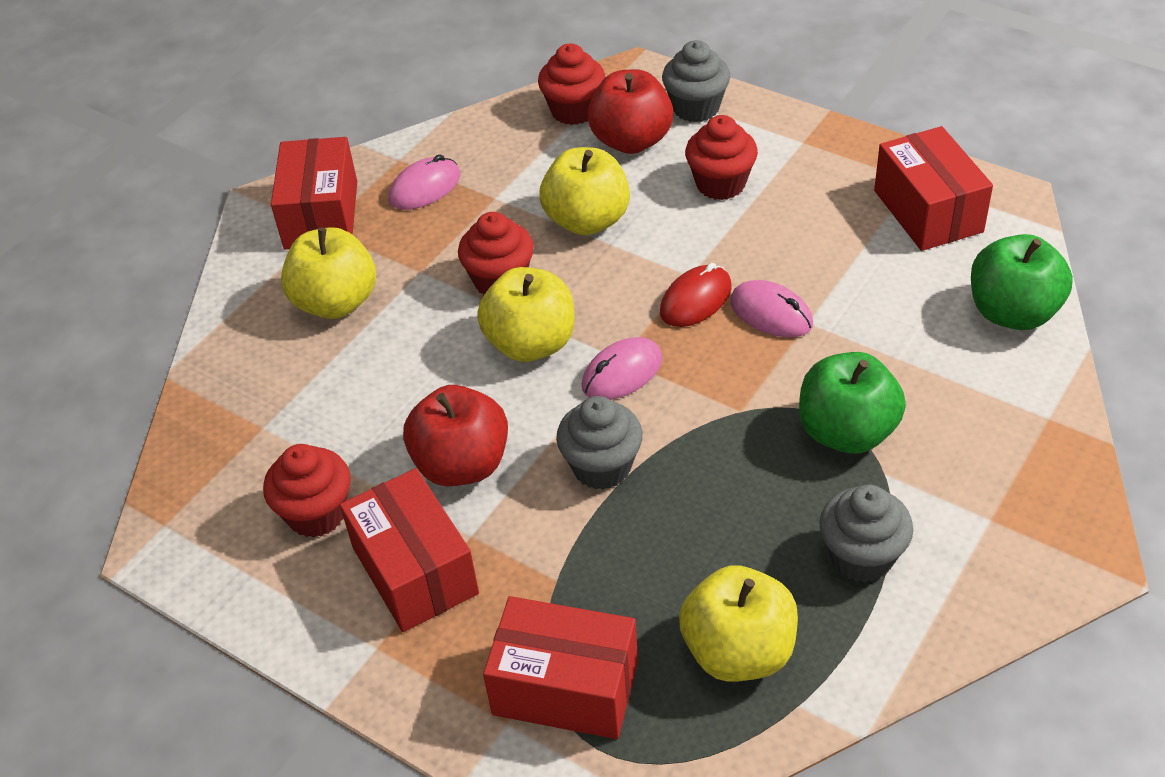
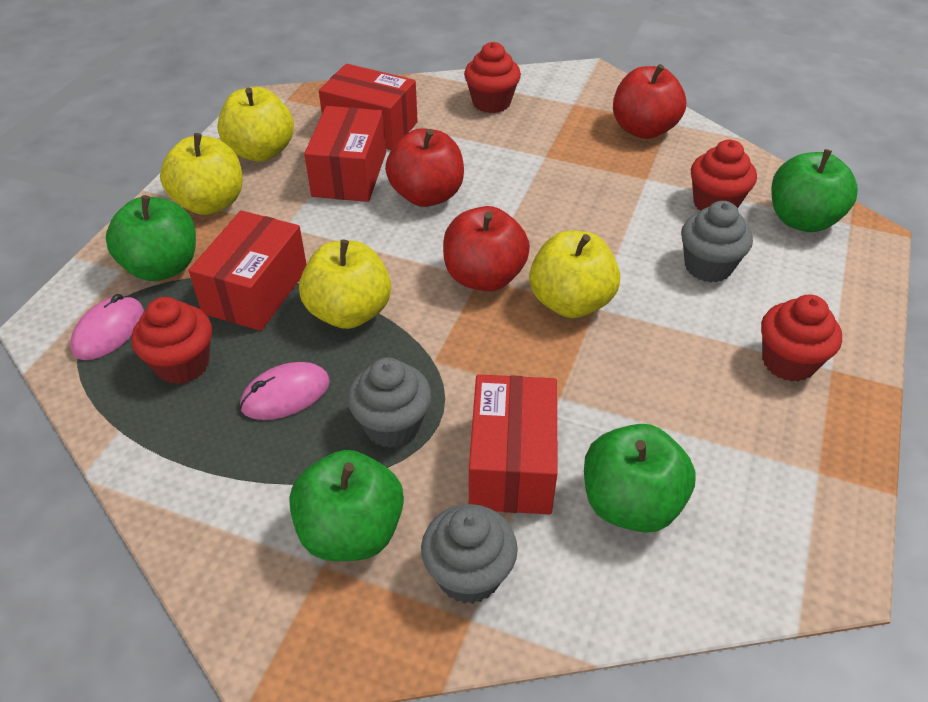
green apple: 2 -> 4
pink mouse: 3 -> 2
red apple: 2 -> 3
red mouse: 1 -> 0

